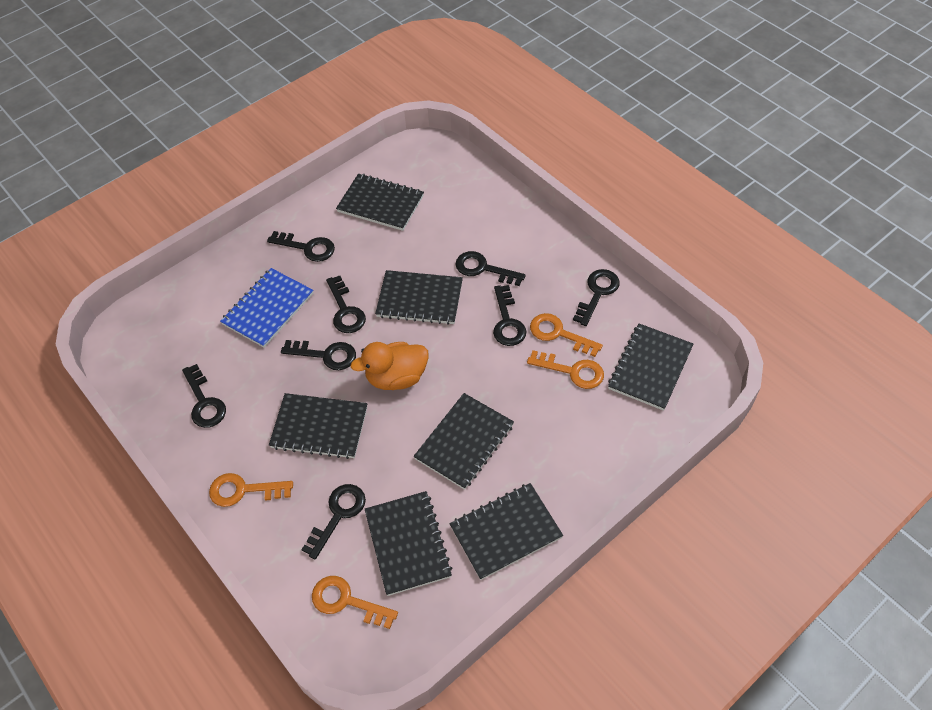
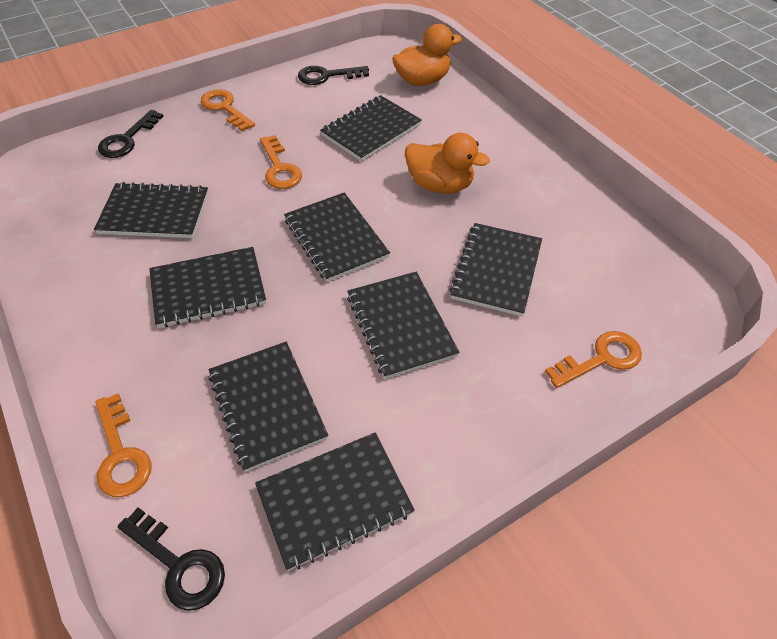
black key: 8 -> 3
black notebook: 7 -> 8
blue notebook: 1 -> 0
orange duck: 1 -> 2

